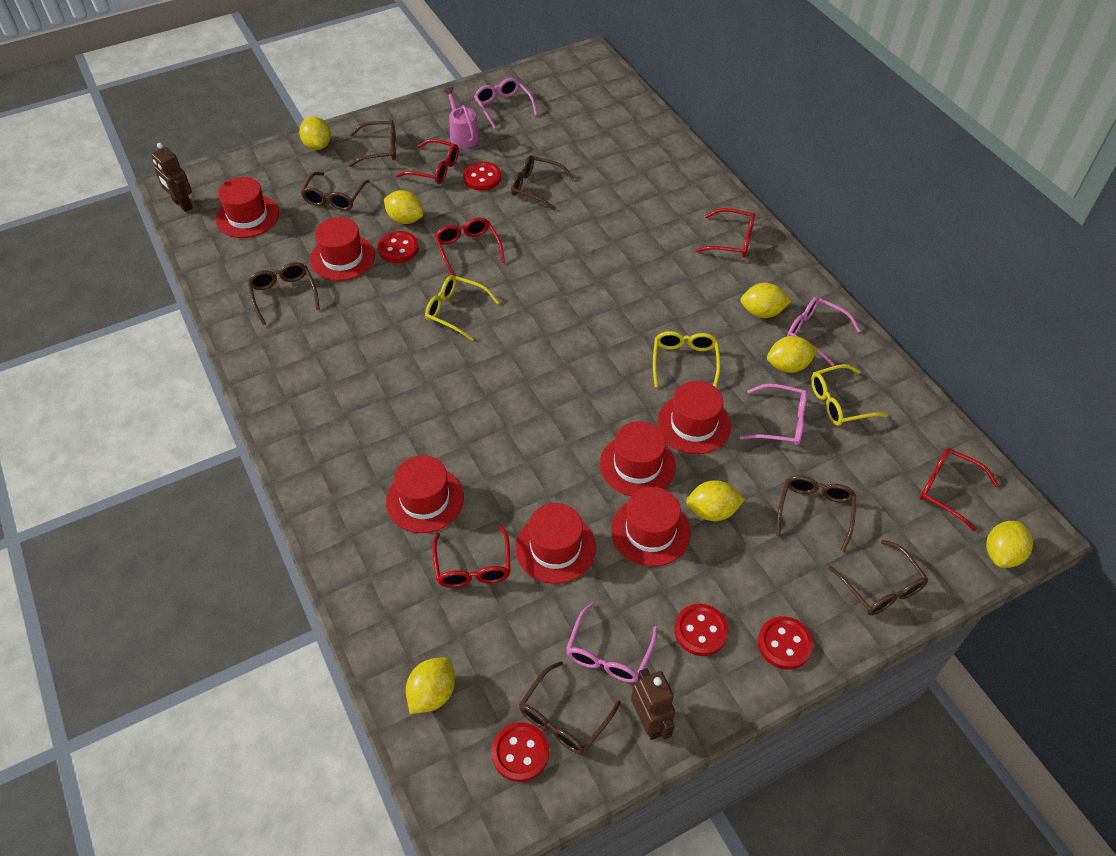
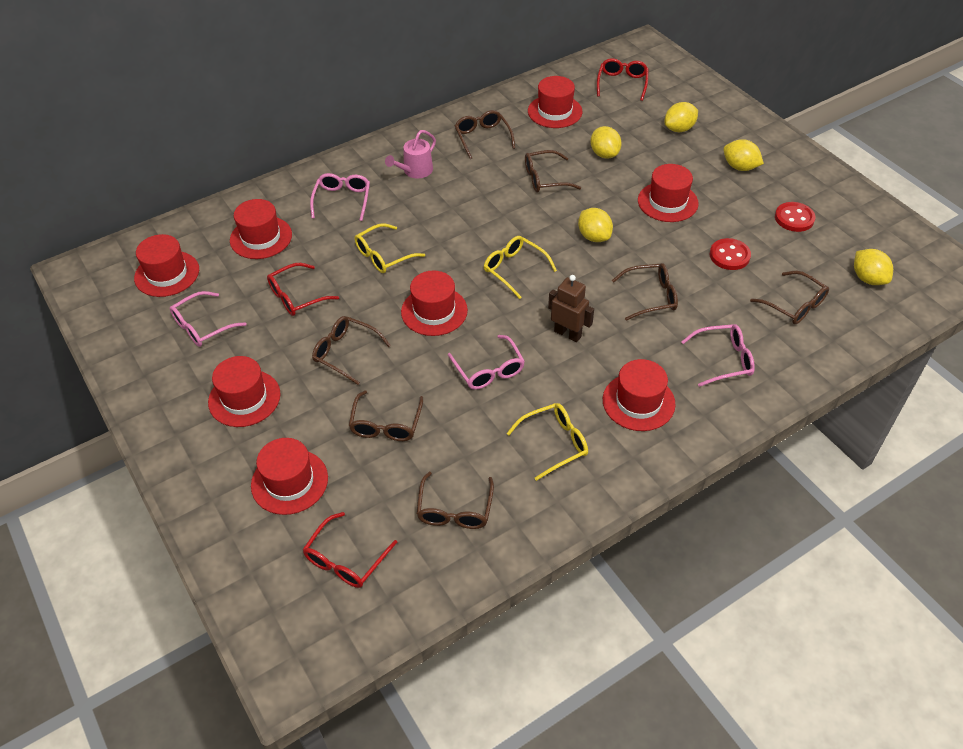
brown robot: 2 -> 1
red button: 5 -> 2
red glasses: 5 -> 3
red hat: 7 -> 8
yellow lemon: 7 -> 5

